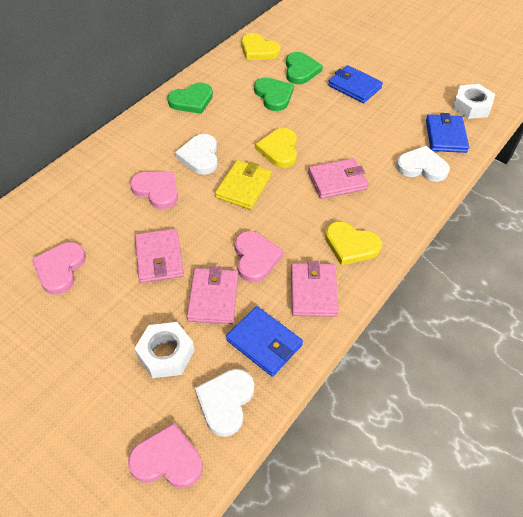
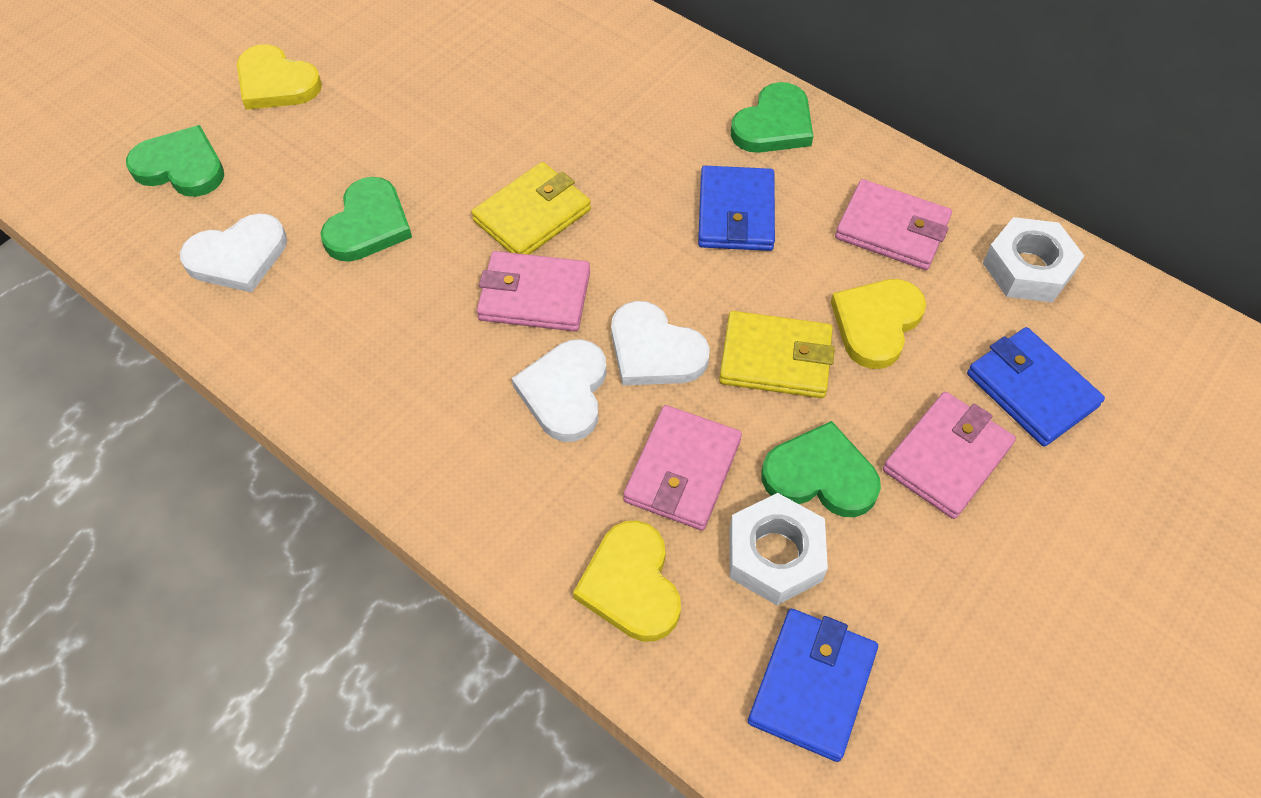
green heart: 3 -> 4
pink heart: 4 -> 0
yellow wallet: 1 -> 2

